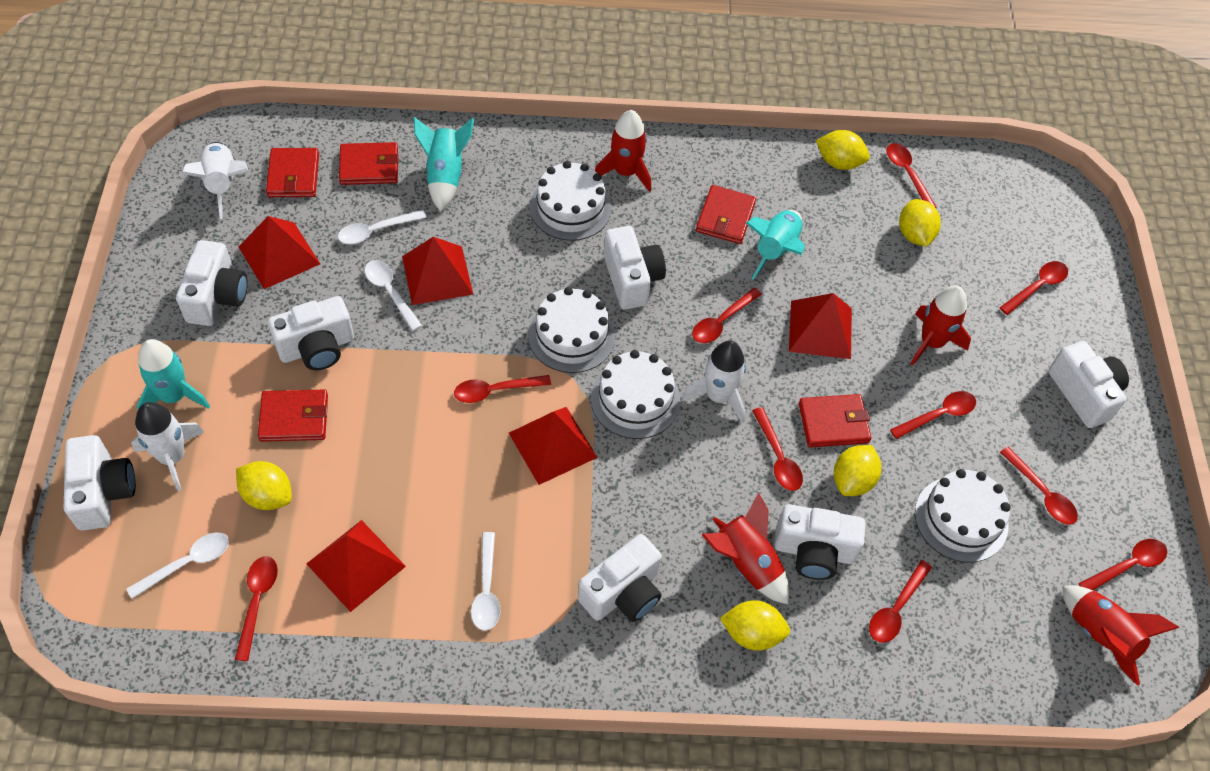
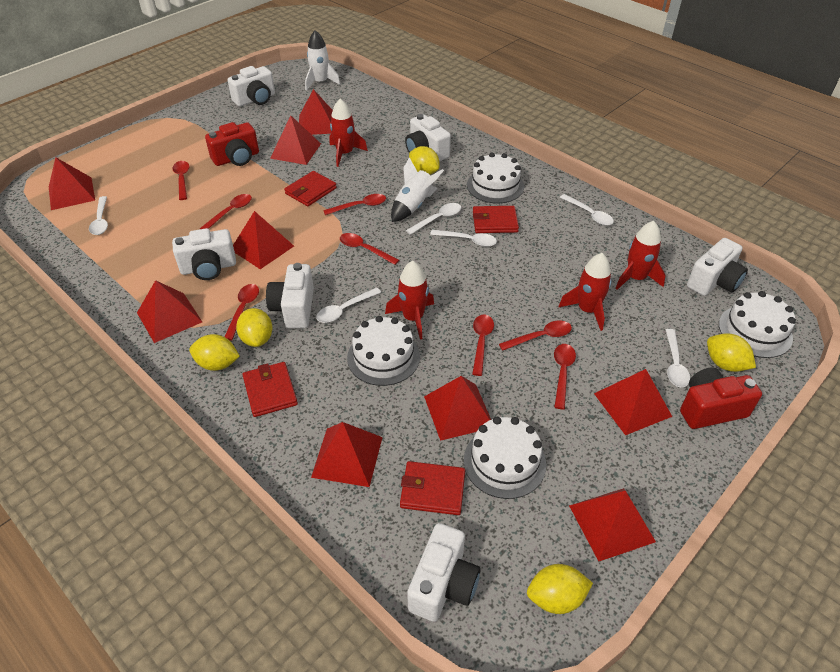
red camera: 0 -> 2
red pyramid: 5 -> 9
red spoon: 10 -> 8
red wallet: 5 -> 4
turquoise rocket: 3 -> 0
white camera: 7 -> 6
white rocket: 3 -> 2
white spoon: 4 -> 6

